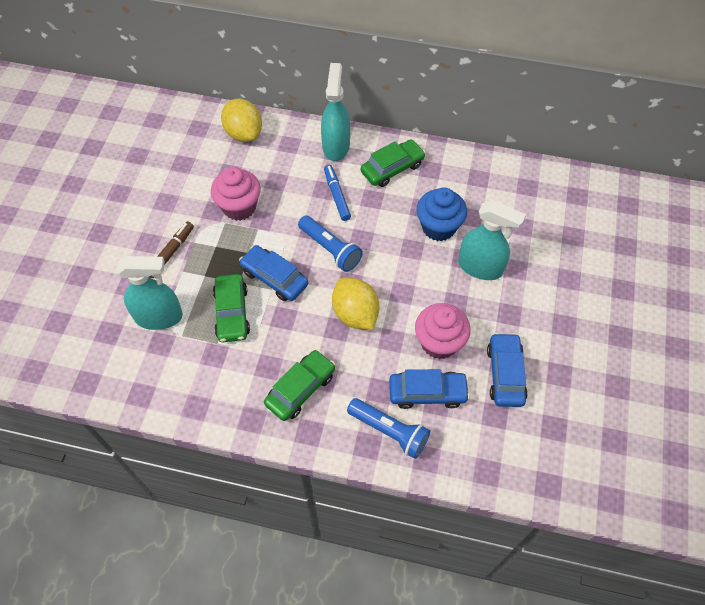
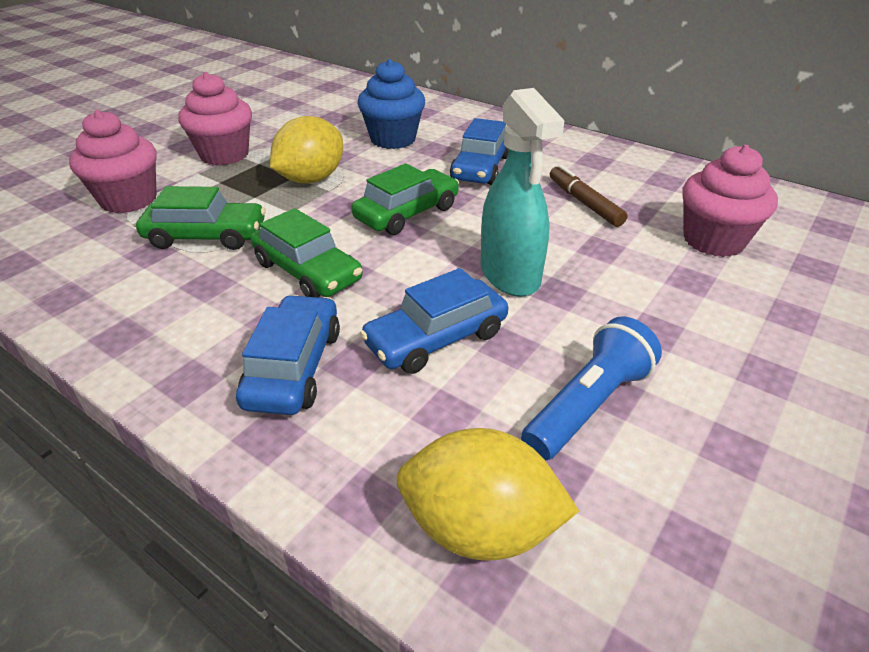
blue flashlight: 2 -> 1
blue marker: 1 -> 0
pink cupcake: 2 -> 3
turquoise spray bottle: 3 -> 1

